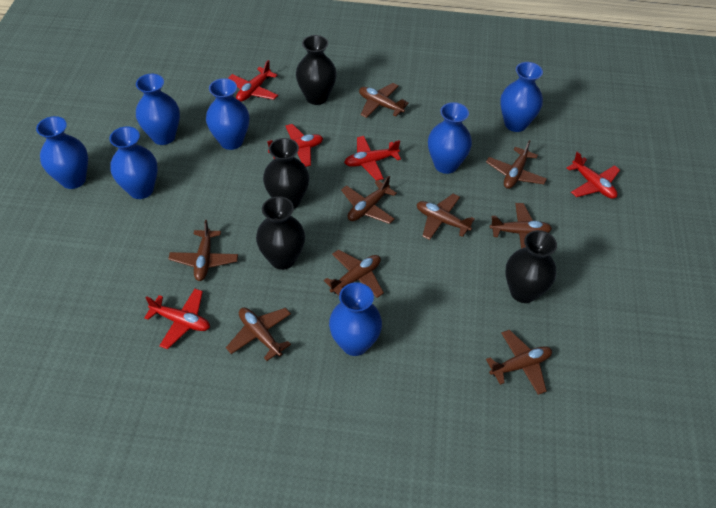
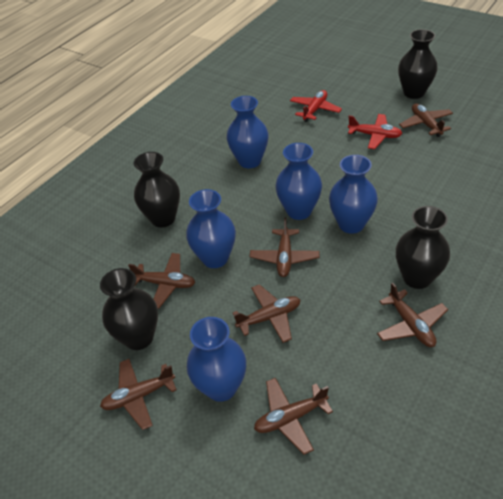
blue vase: 7 -> 5
brown plane: 9 -> 7
red plane: 5 -> 2

